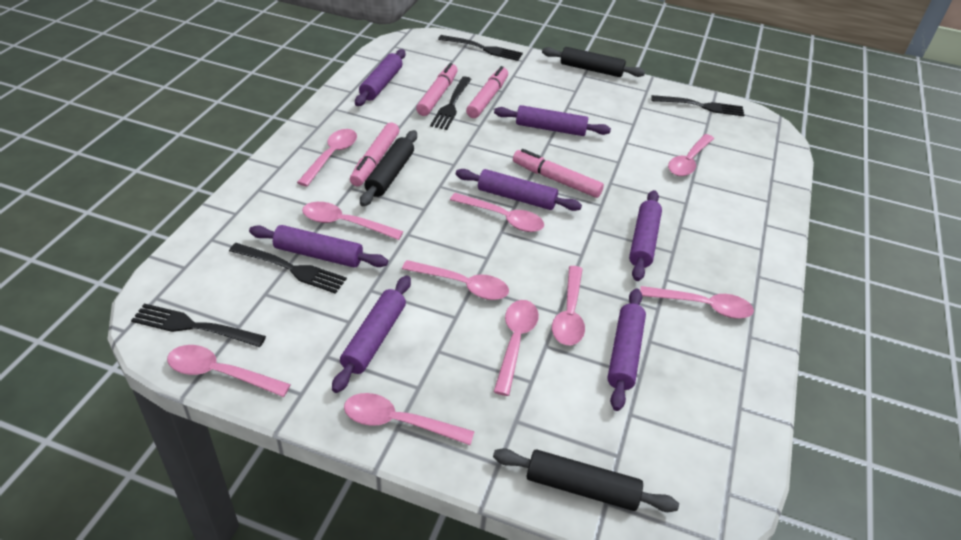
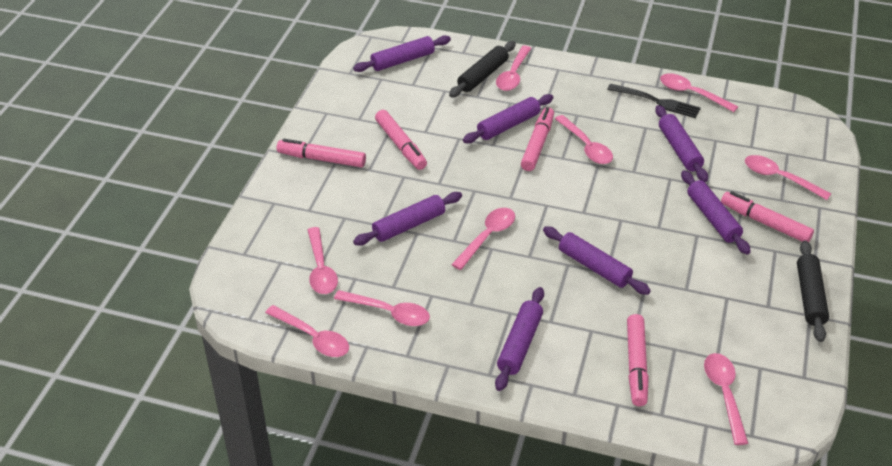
black fork: 5 -> 1
black rolling pin: 3 -> 2
pink marker: 4 -> 5
pink spoon: 10 -> 9

